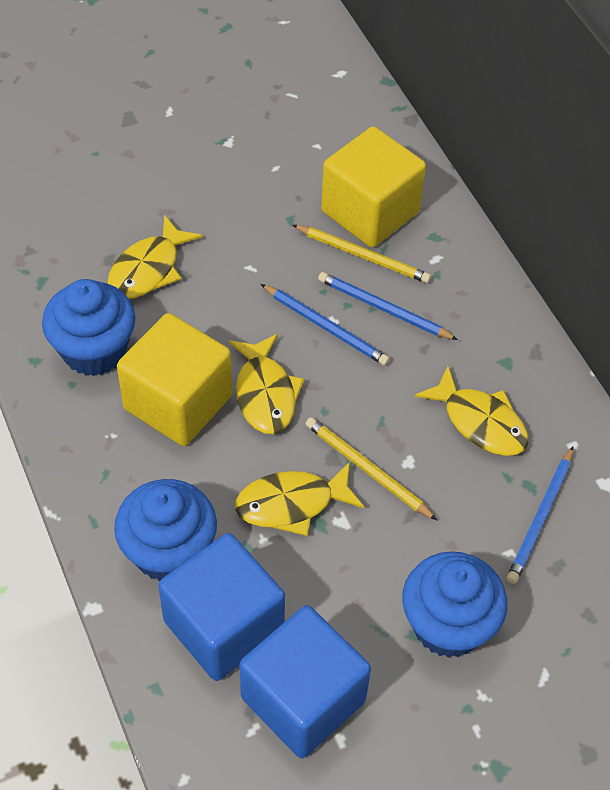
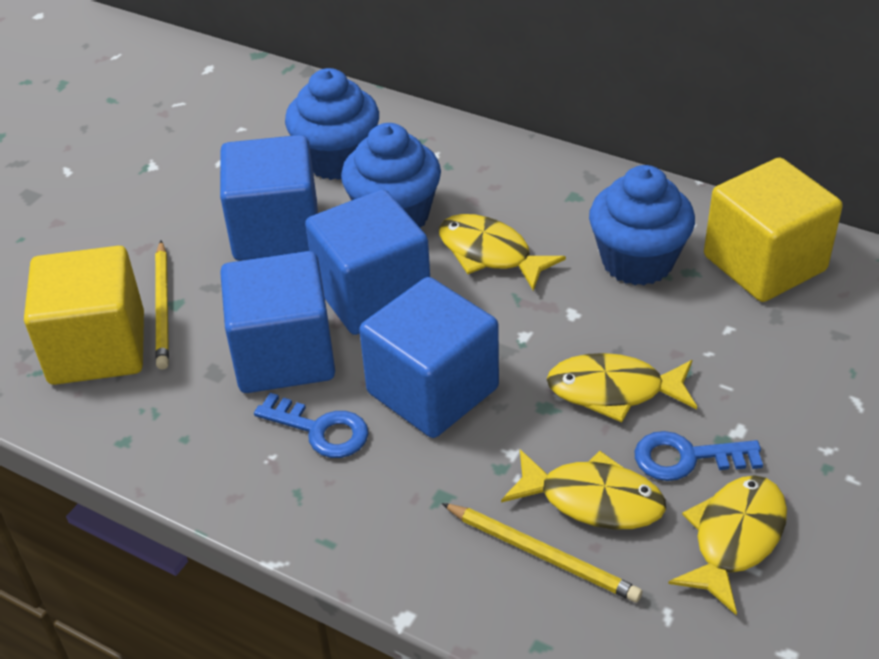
blue cube: 2 -> 4
blue key: 0 -> 2
blue pencil: 3 -> 0

